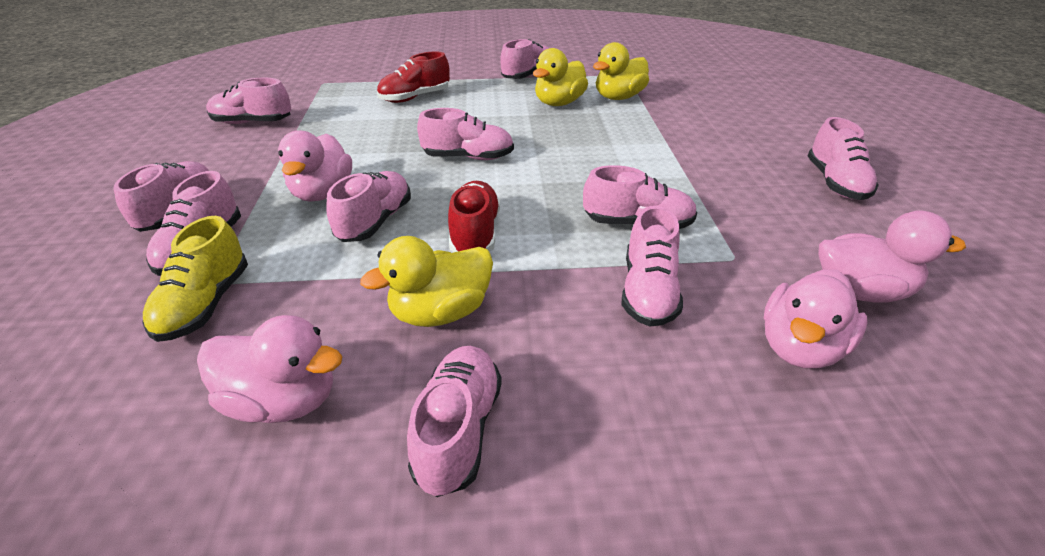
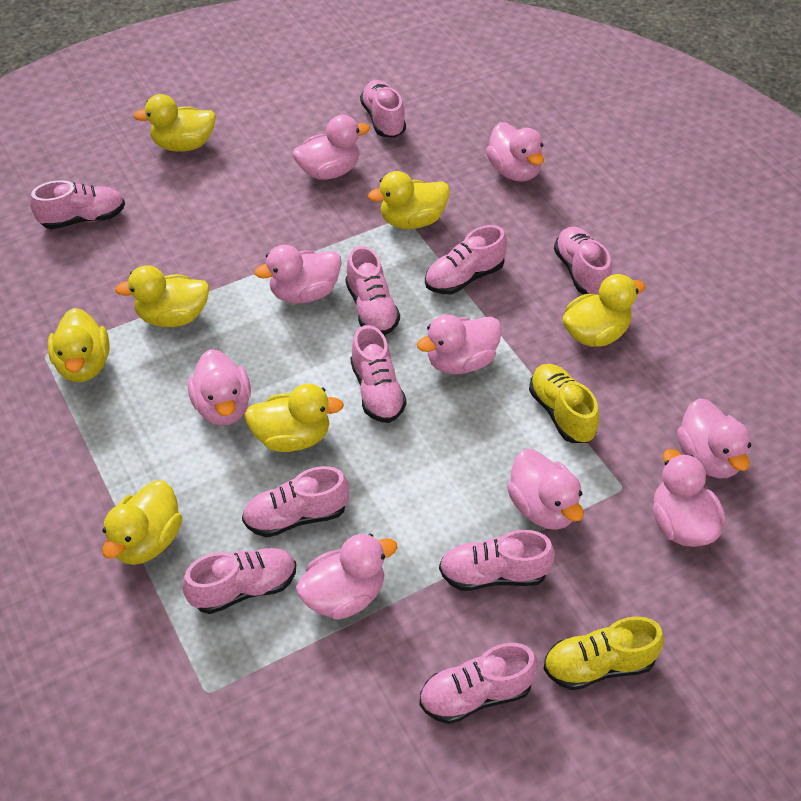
pink duck: 4 -> 9
red shoe: 2 -> 0
yellow duck: 3 -> 7
yellow shoe: 1 -> 2

